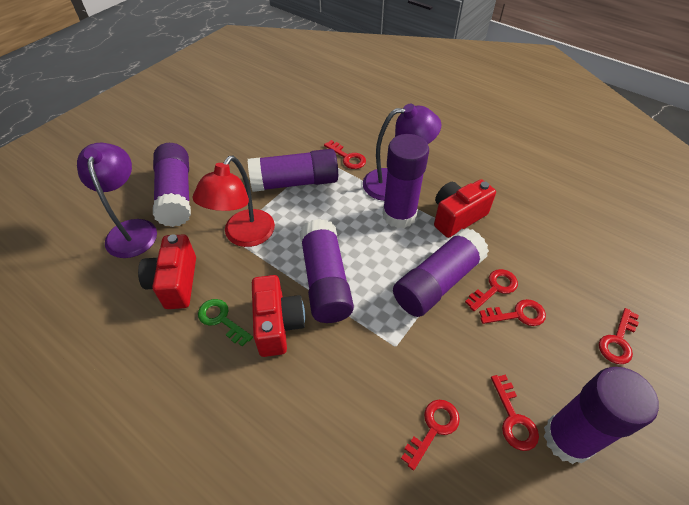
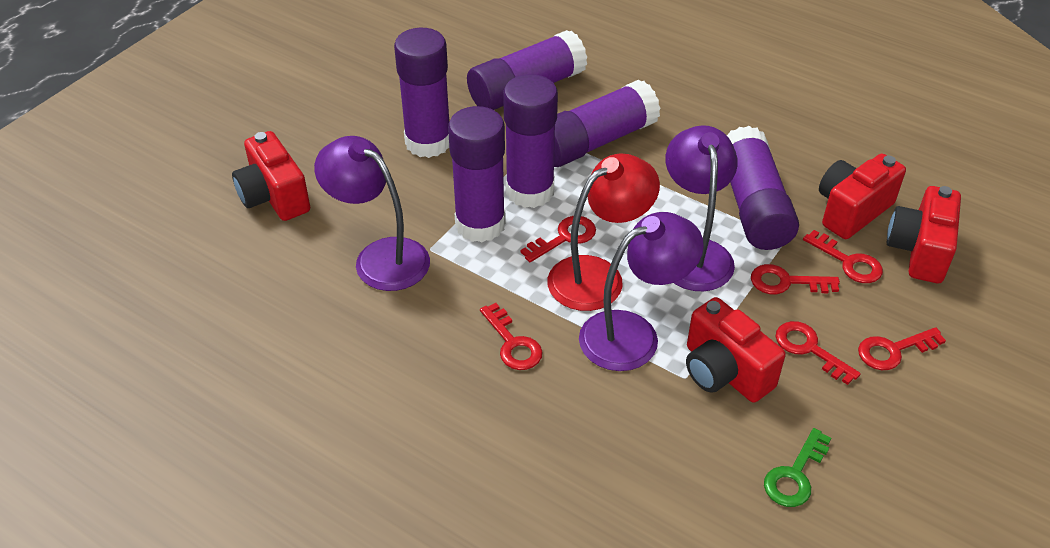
purple lamp: 2 -> 3
red camera: 3 -> 4

